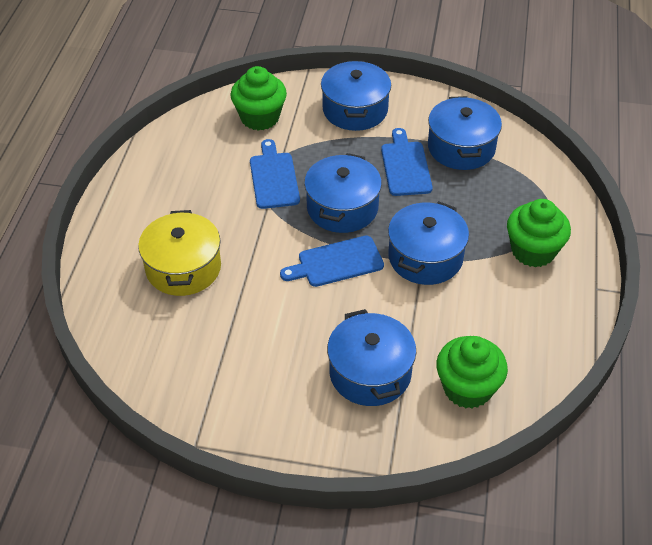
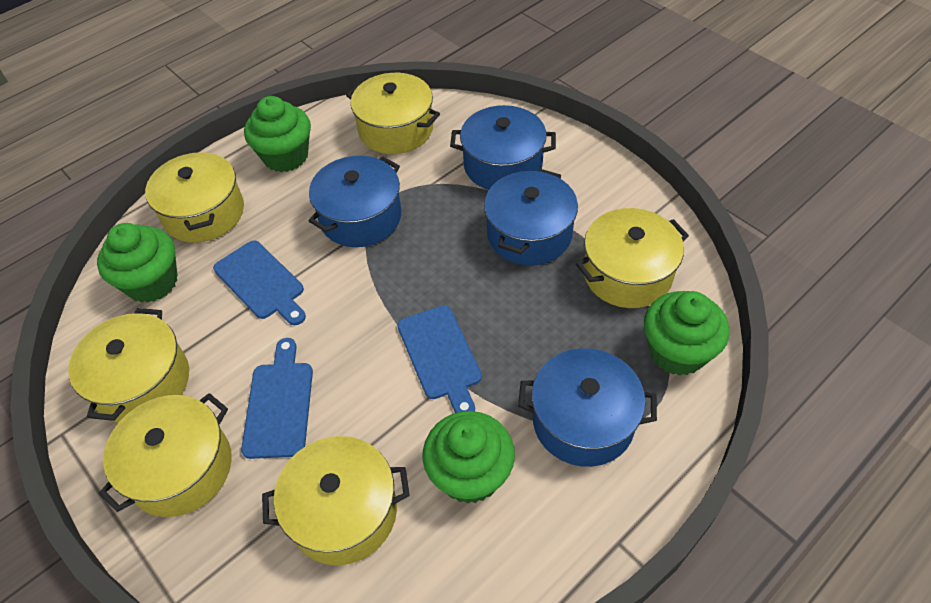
blue pot: 5 -> 4
green cupcake: 3 -> 4
yellow pot: 1 -> 6

